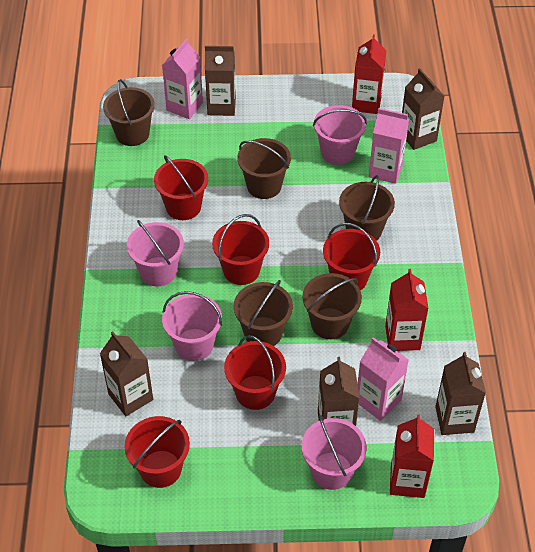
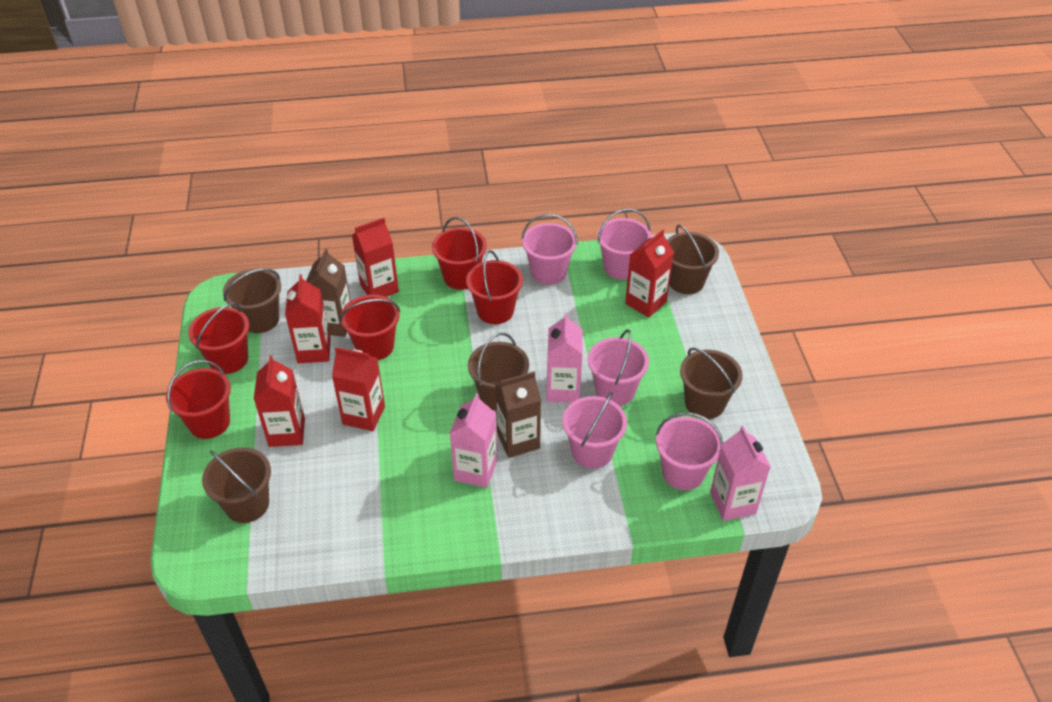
brown carton: 5 -> 2
pink bucket: 4 -> 5
red carton: 3 -> 5

